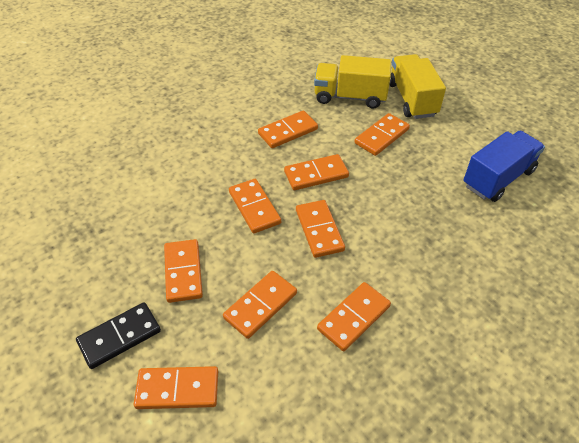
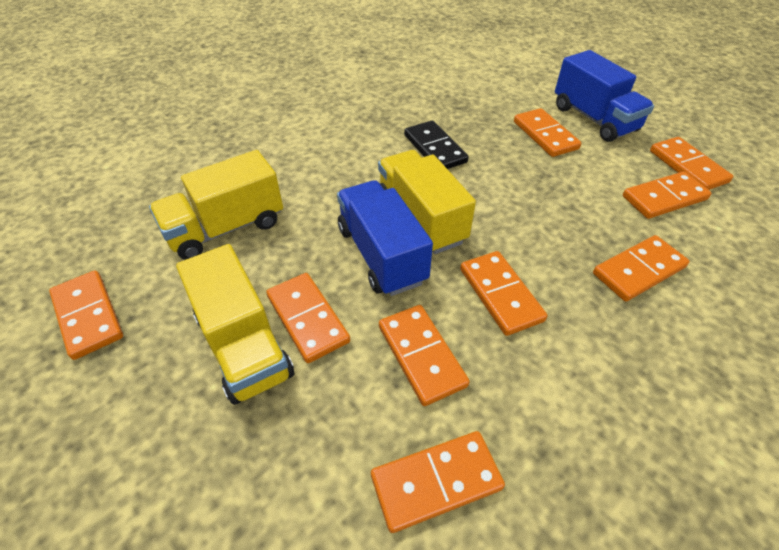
blue truck: 1 -> 2
yellow truck: 2 -> 3

